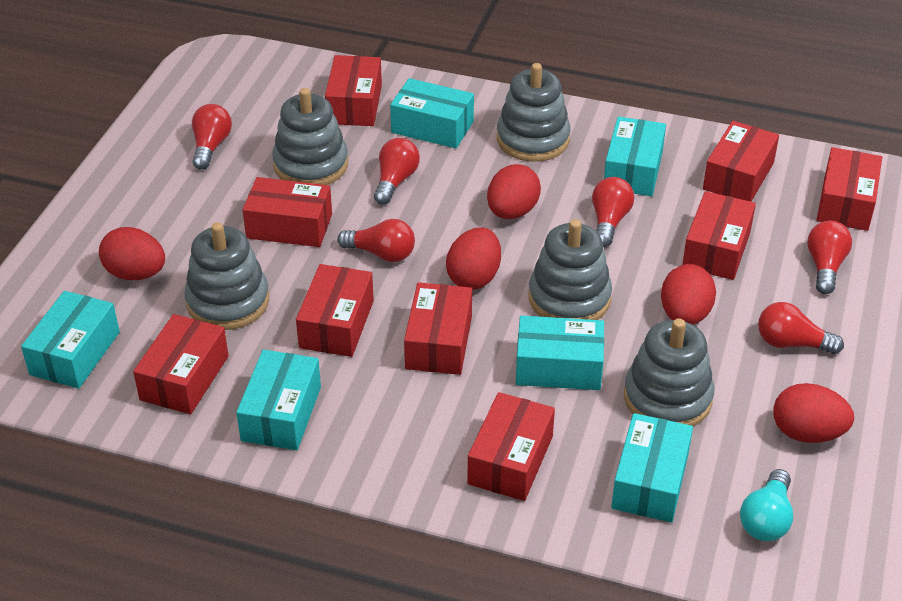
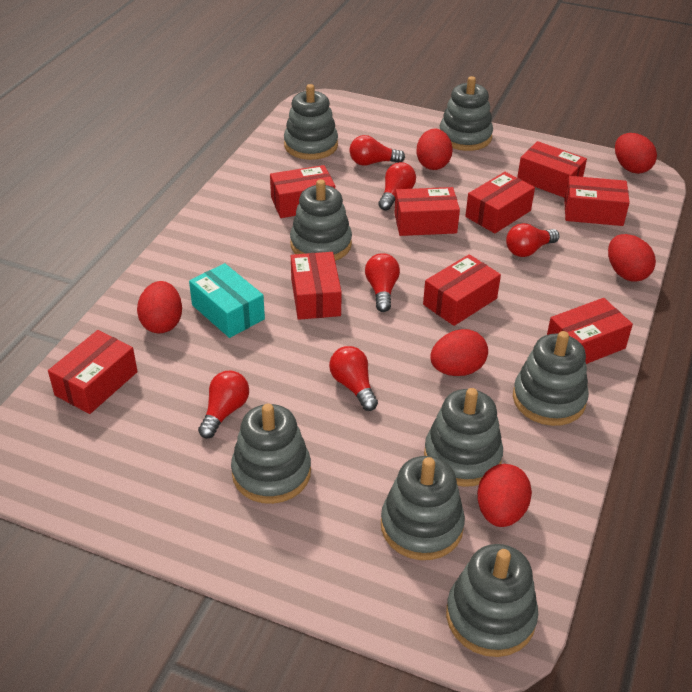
grey stacking toy: 5 -> 8
red egg: 5 -> 6
turquoise box: 6 -> 1
turquoise light bulb: 1 -> 0

